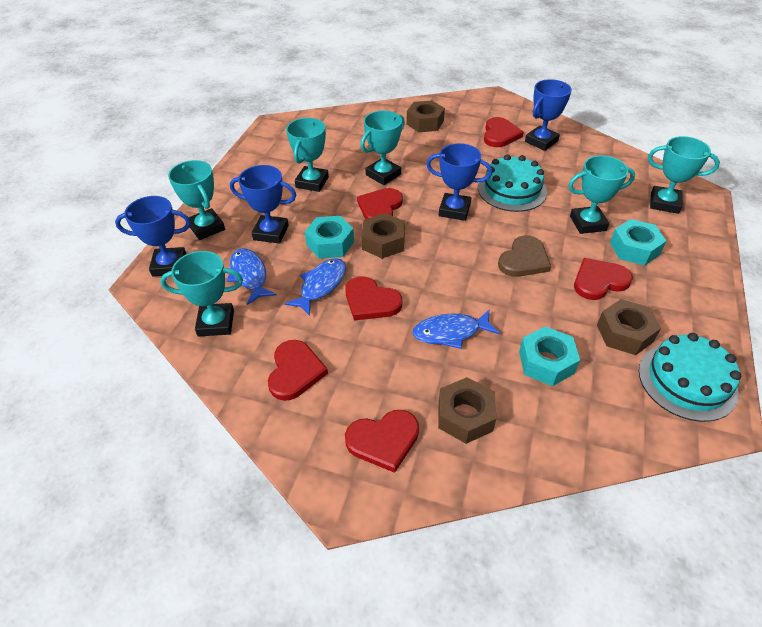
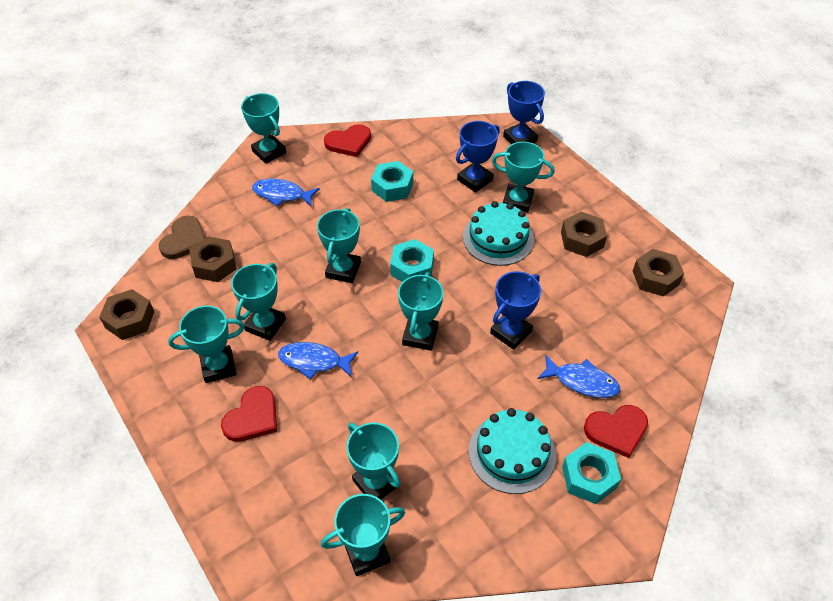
blue trophy: 4 -> 3
red heart: 6 -> 3
turquoise trophy: 6 -> 8

